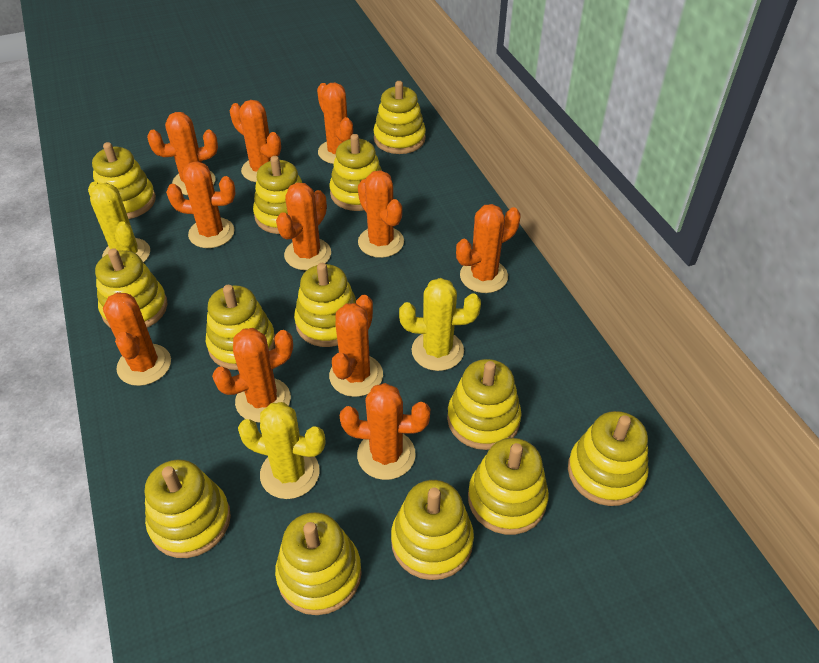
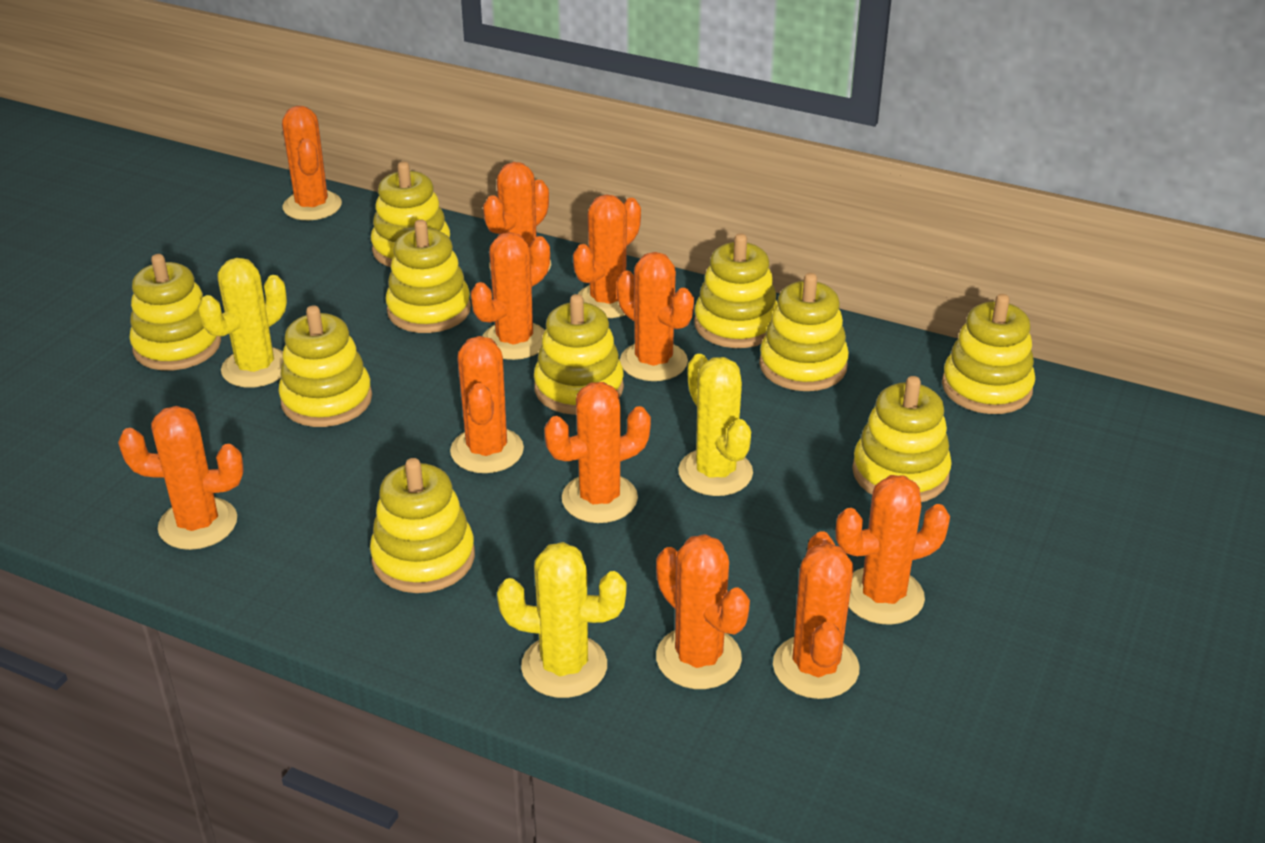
yellow stacking toy: 13 -> 10

